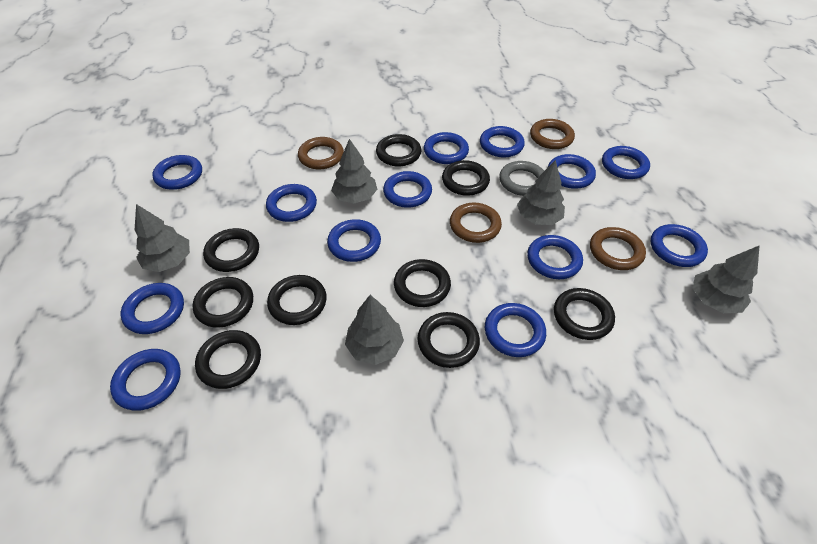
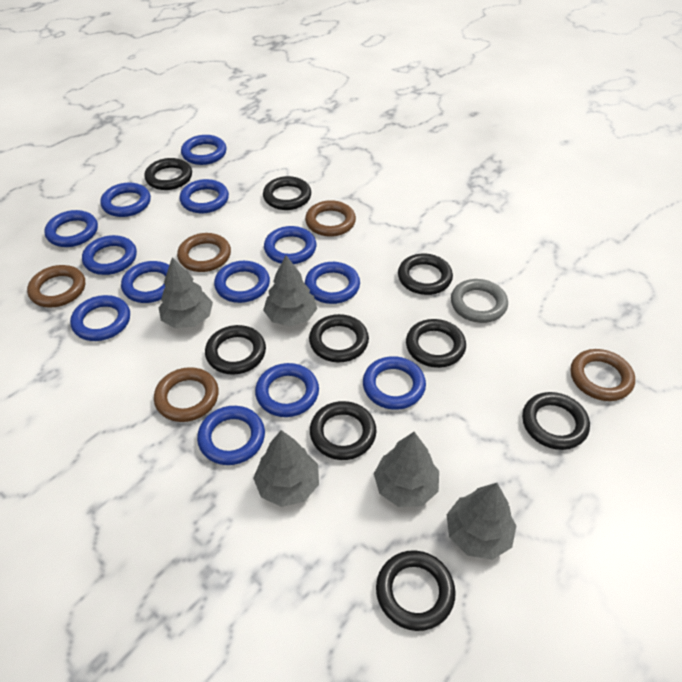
brown ring: 4 -> 5

